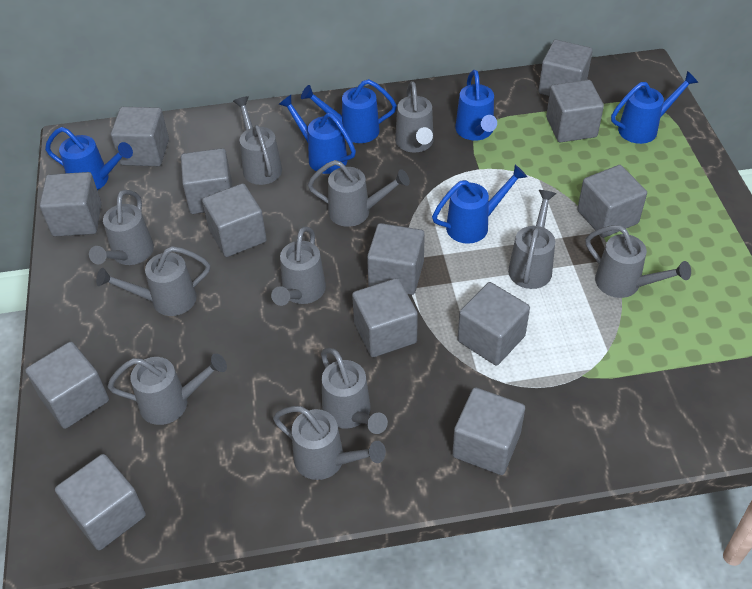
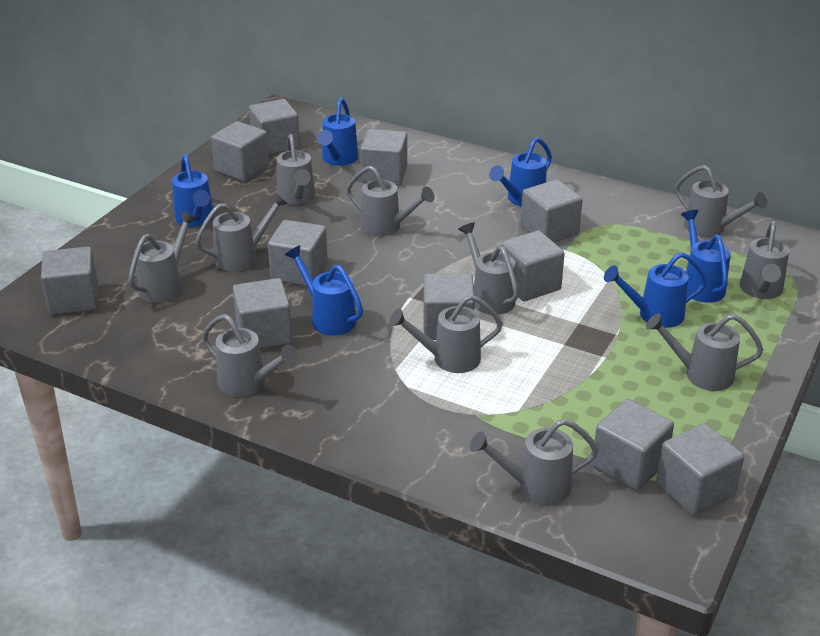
grey cube: 13 -> 11

